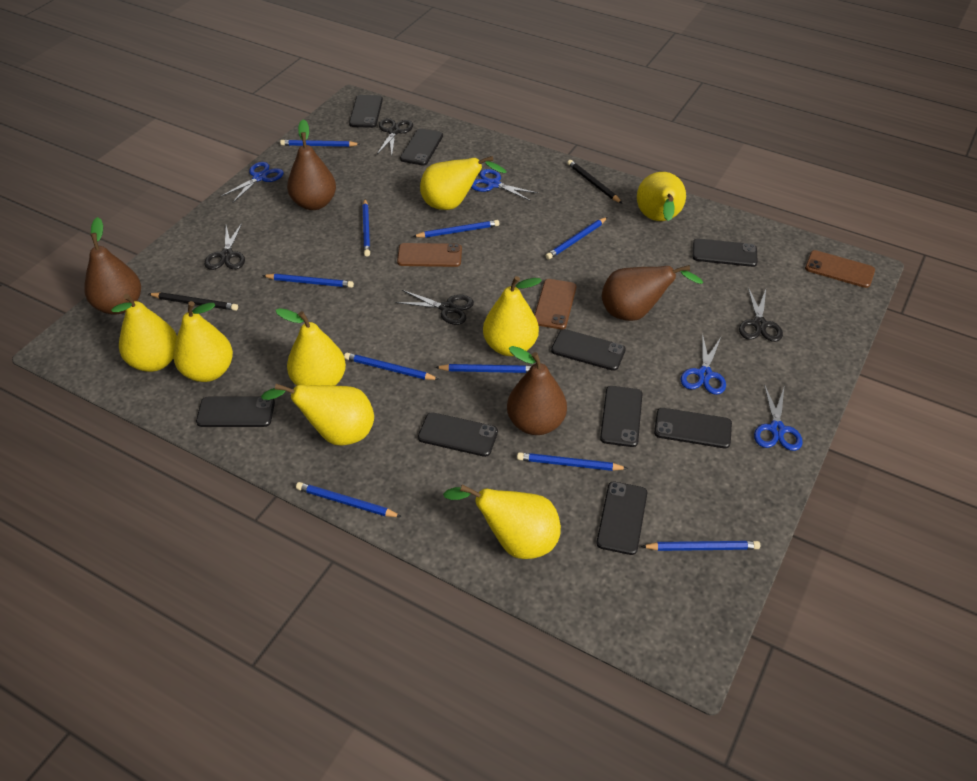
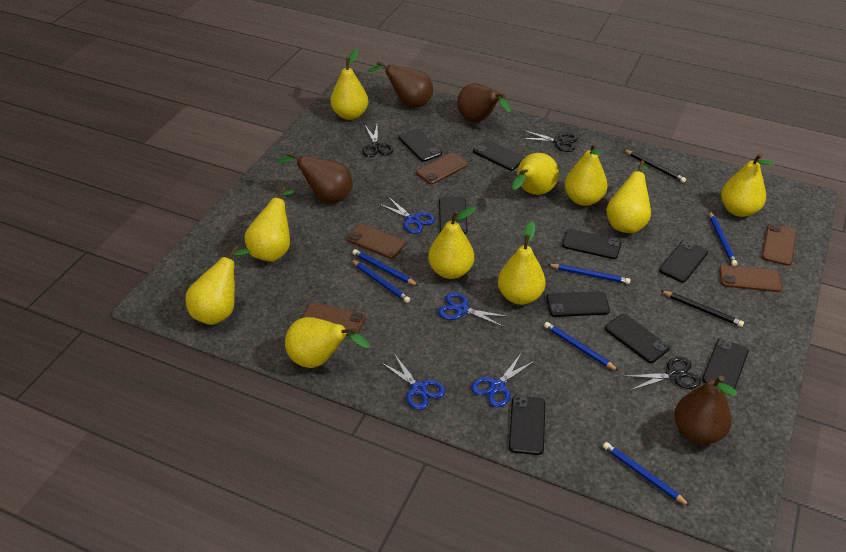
black scissors: 4 -> 3
blue pencil: 10 -> 6
brown phone: 3 -> 5
yellow pear: 8 -> 10

